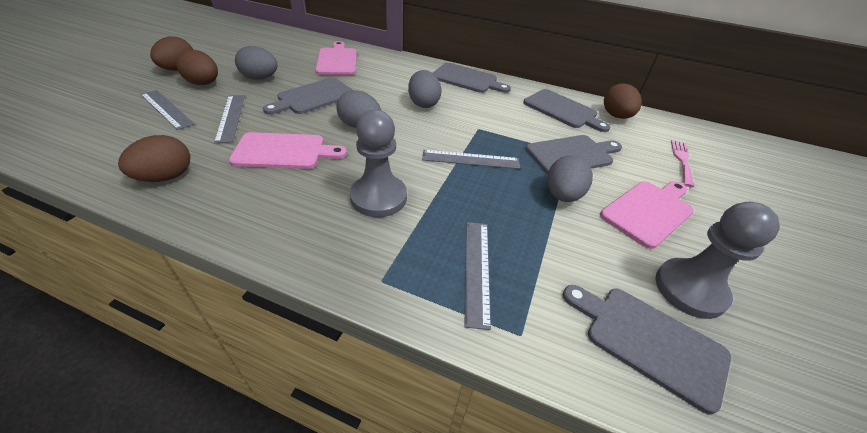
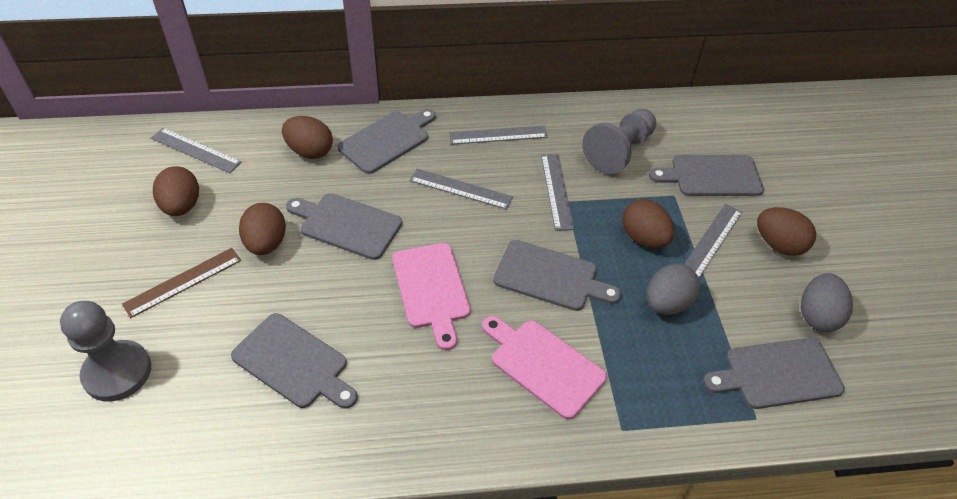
brown egg: 4 -> 5
brown ruler: 0 -> 1
grey cutting board: 5 -> 6
grey egg: 4 -> 2
grey ruler: 4 -> 5
pink cutting board: 3 -> 2
pink fork: 1 -> 0

